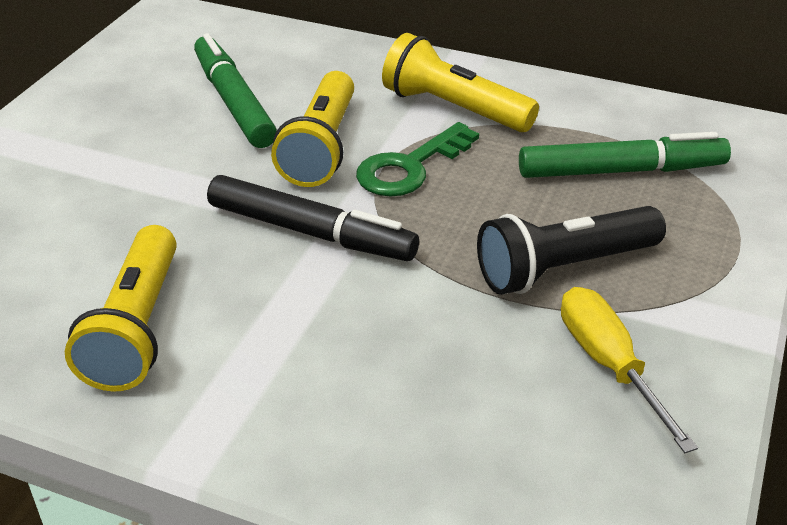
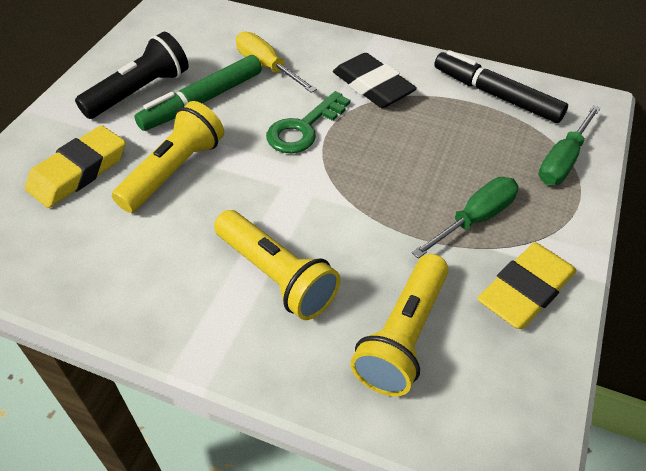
black eraser: 0 -> 1
green marker: 2 -> 1
green screwdriver: 0 -> 2
yellow eraser: 0 -> 2

